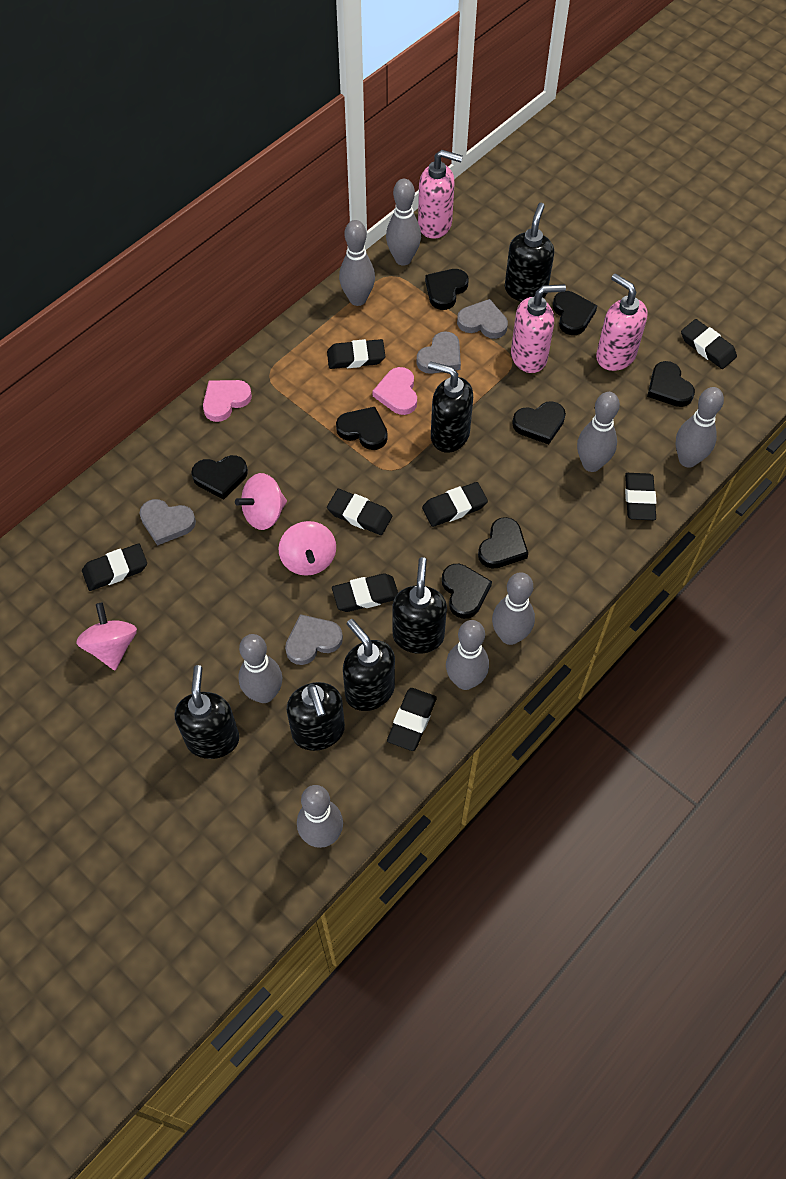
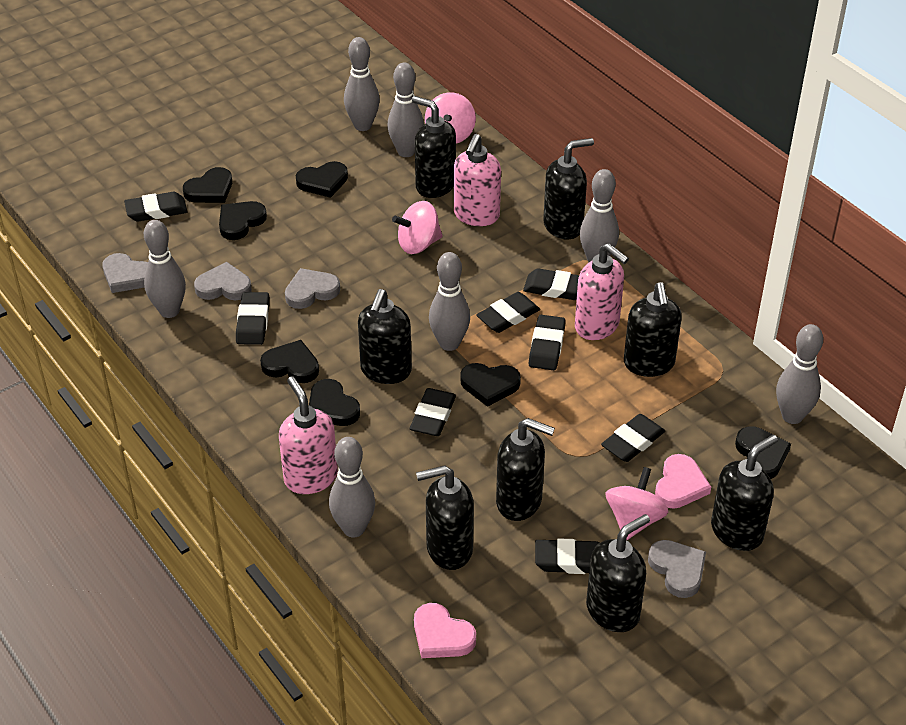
black heart: 8 -> 7
black soap dispenser: 6 -> 8
grey bowling pin: 8 -> 7

